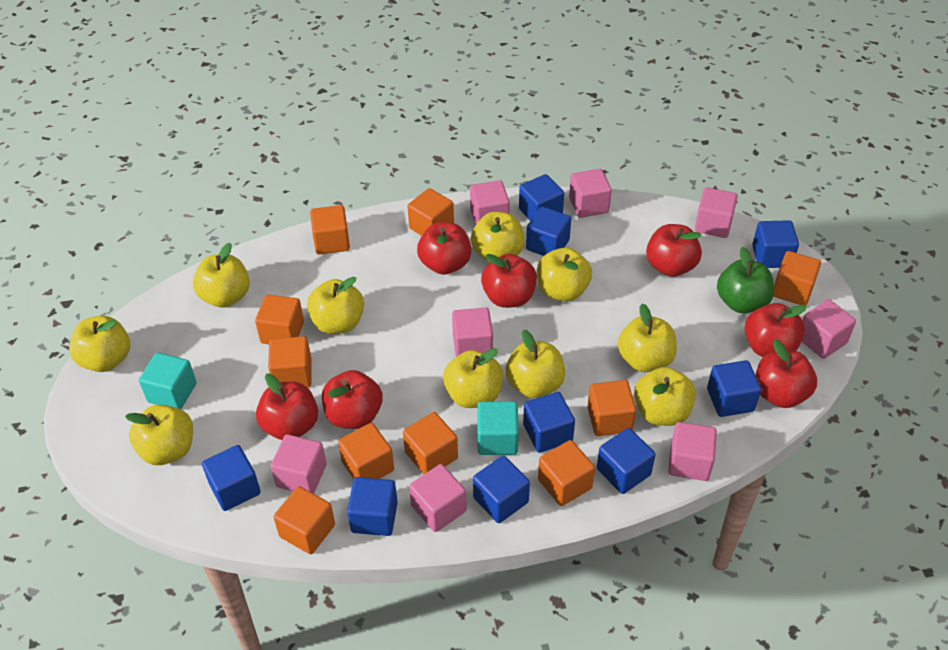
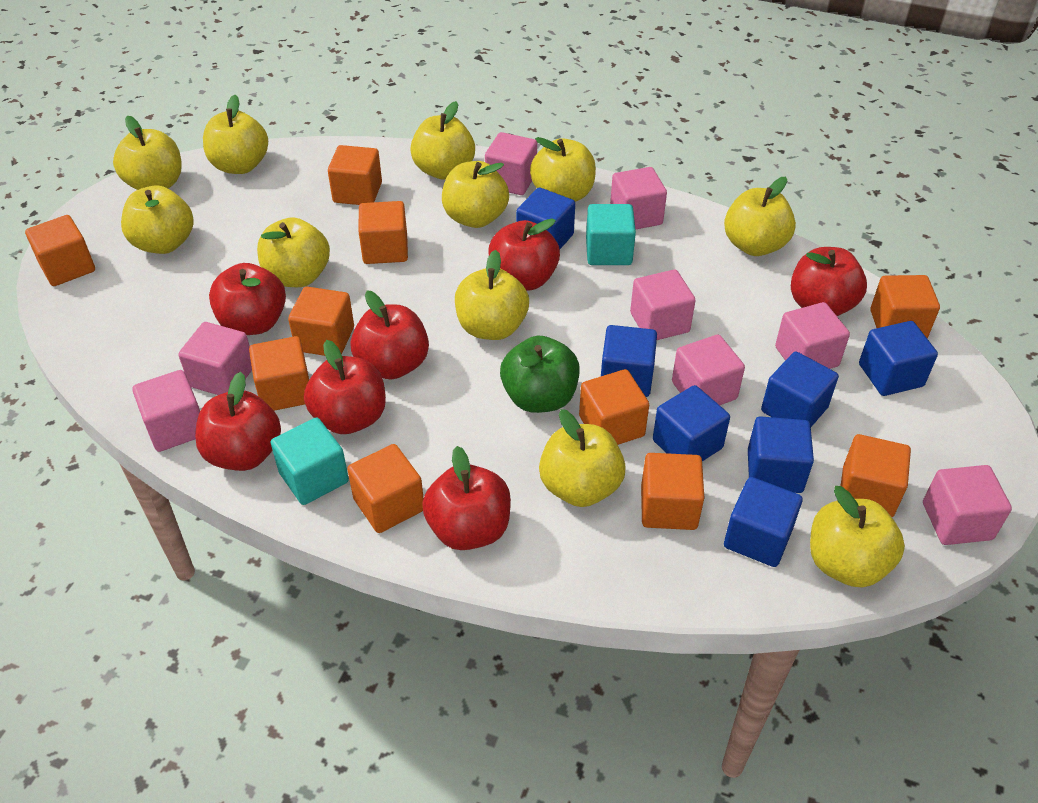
blue cube: 9 -> 7
yellow apple: 10 -> 11

